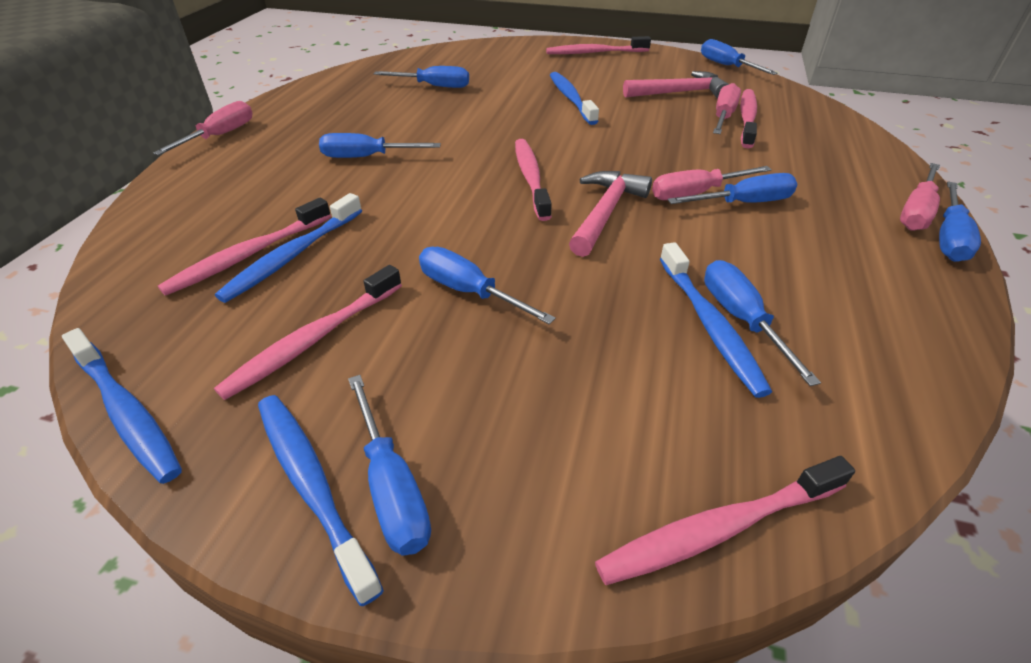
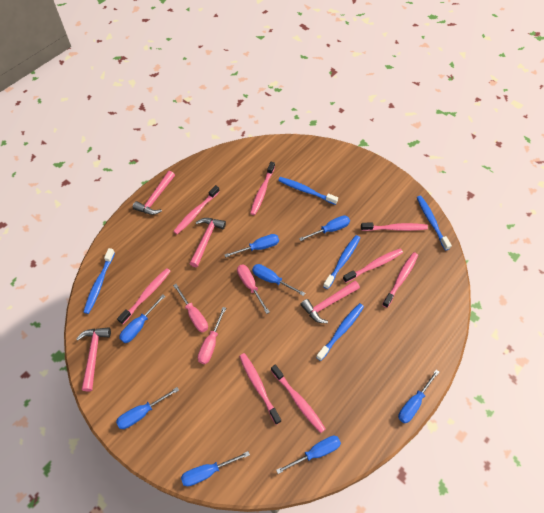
pink hammer: 2 -> 4
pink screwdriver: 4 -> 3
pink toothbrush: 6 -> 8

